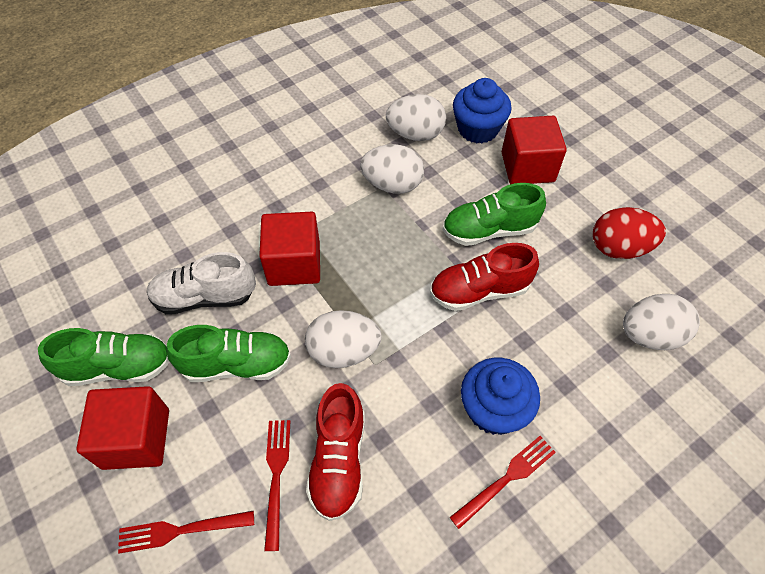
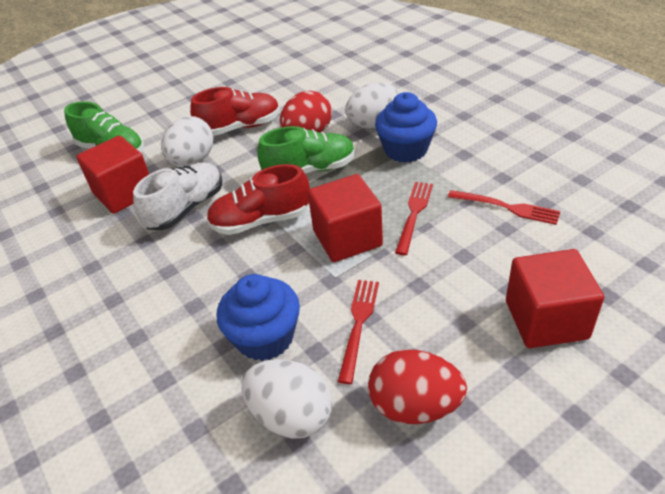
green shoe: 3 -> 2
red egg: 1 -> 2
white egg: 4 -> 3

